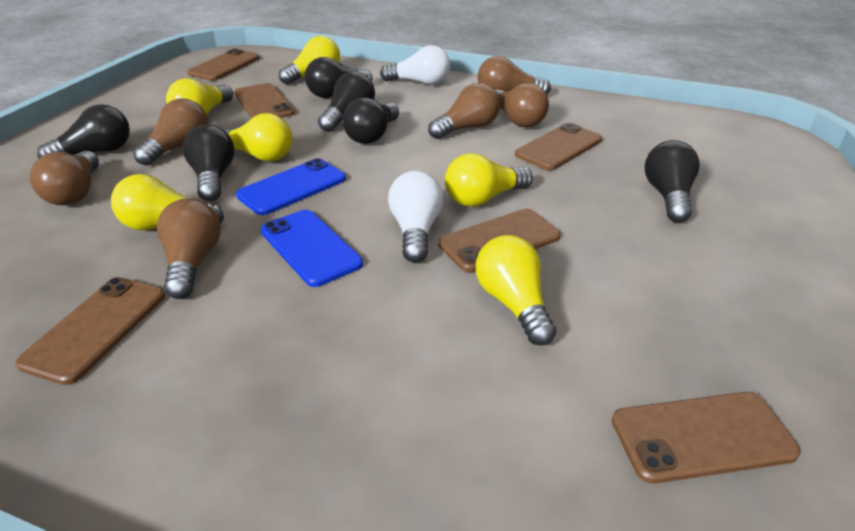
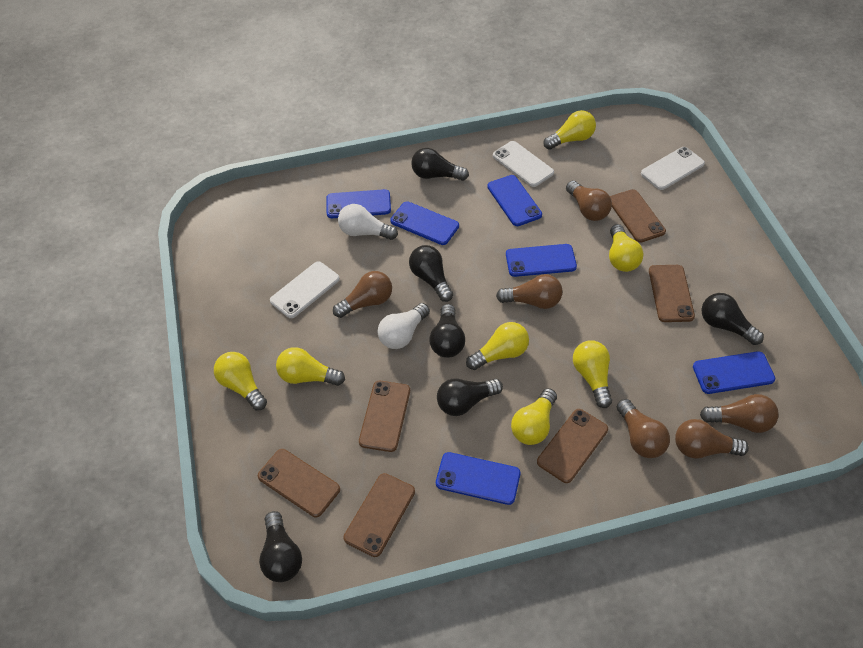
blue phone: 2 -> 6
white phone: 0 -> 3
yellow light bulb: 6 -> 7

